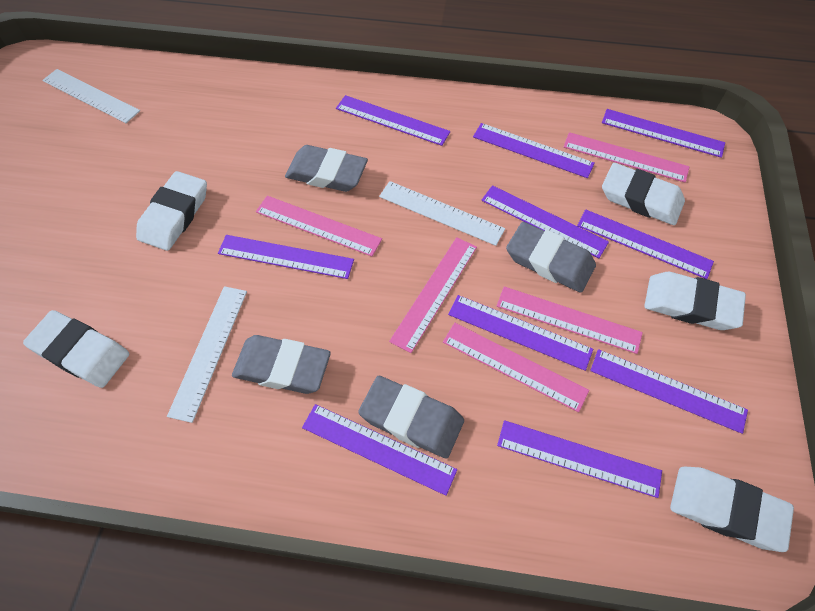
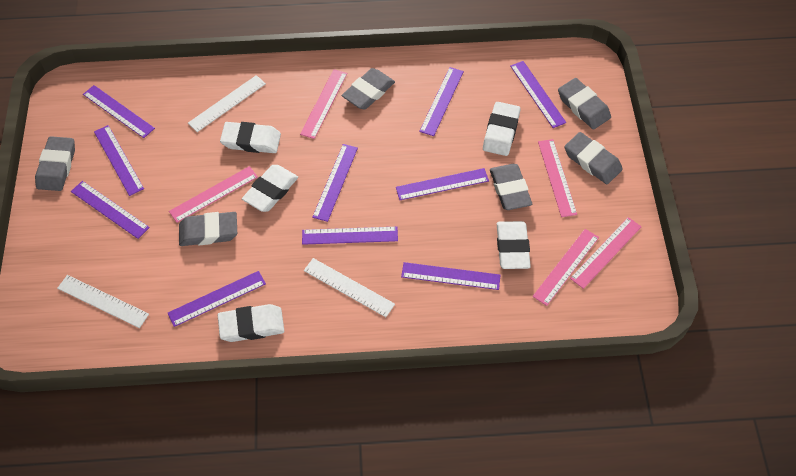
grey eraser: 4 -> 6

